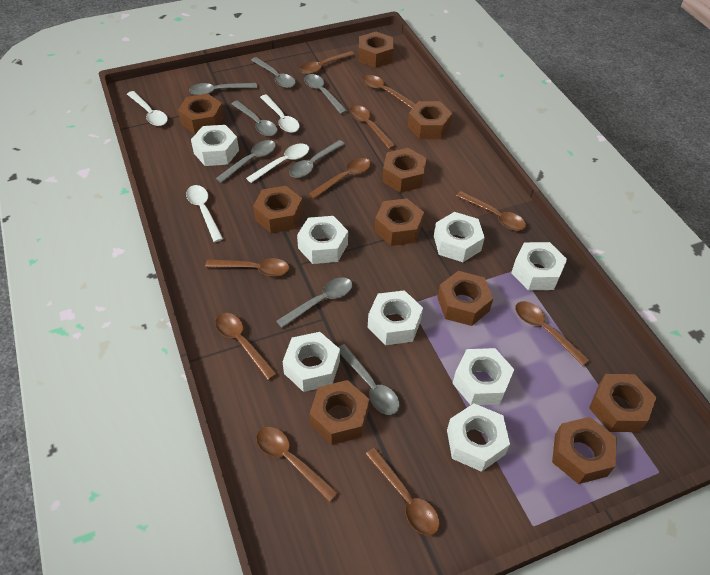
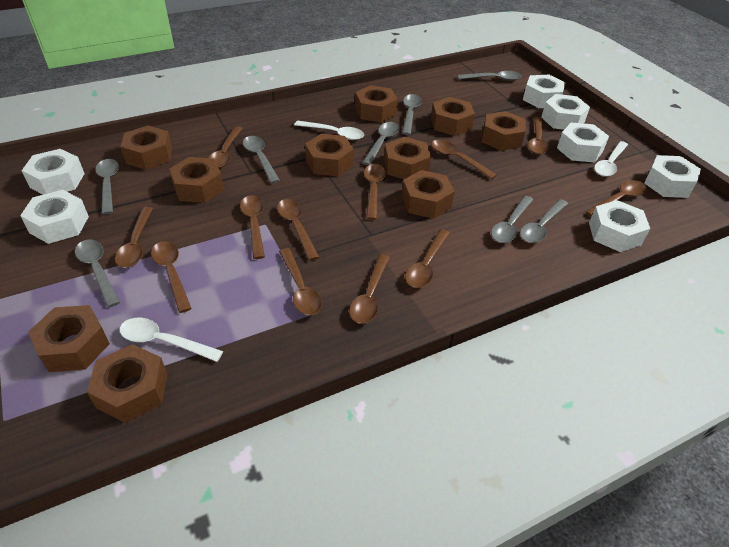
brown spoon: 10 -> 12
white nut: 8 -> 7
white spoon: 4 -> 3

